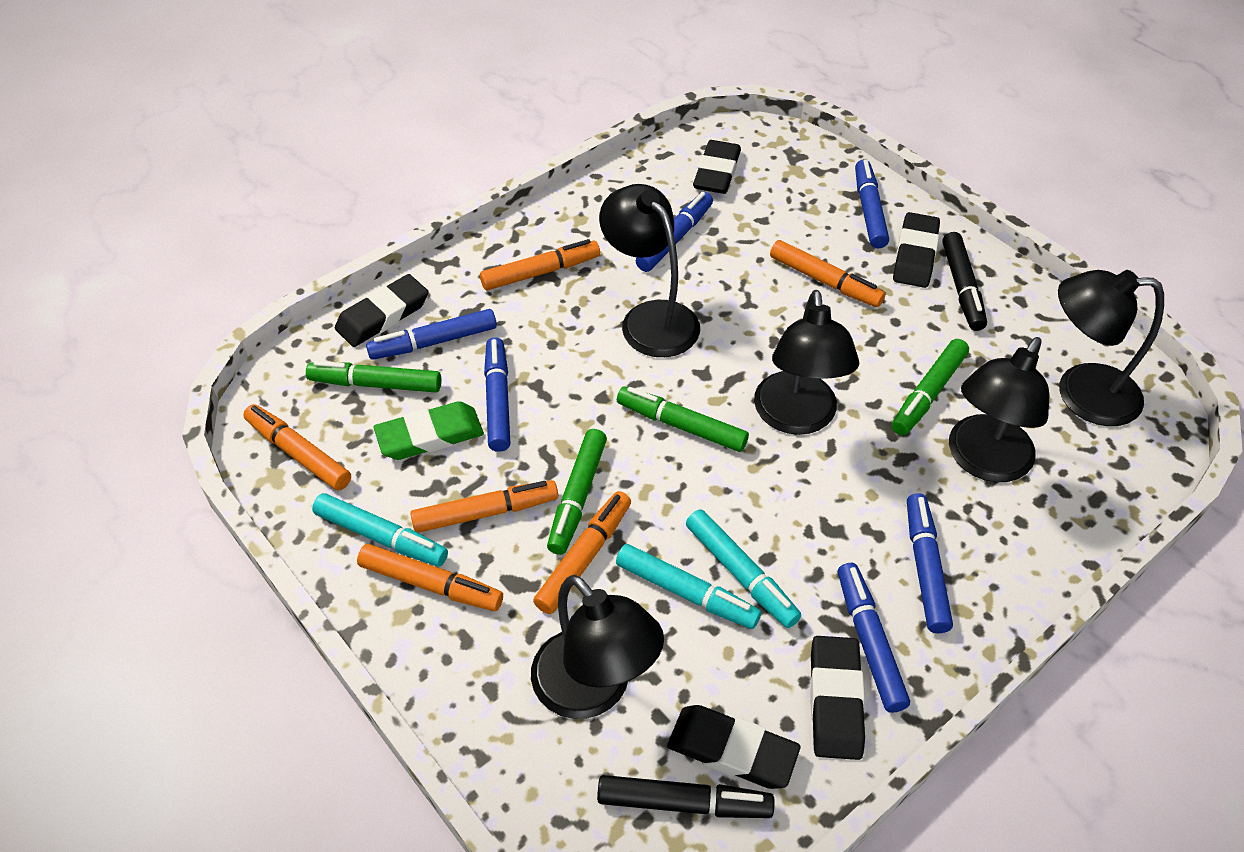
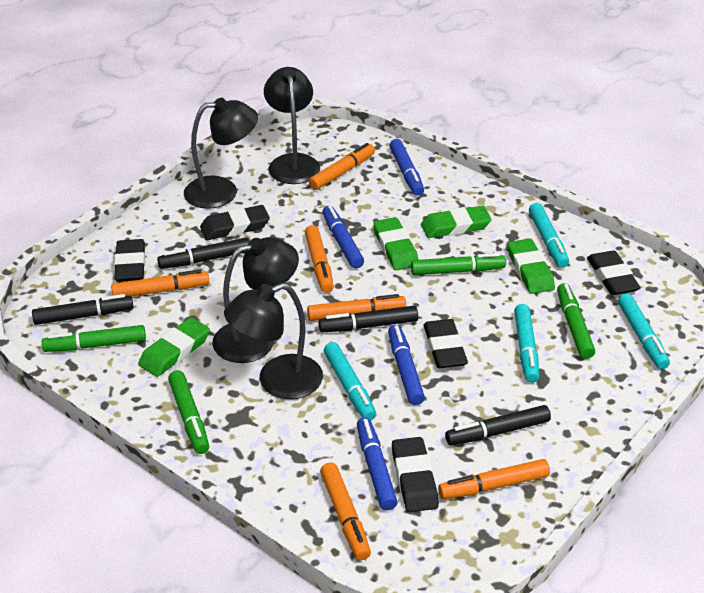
black lamp: 5 -> 4
black marker: 2 -> 4
blue marker: 6 -> 4
green eraser: 1 -> 4
turquoise marker: 3 -> 4

